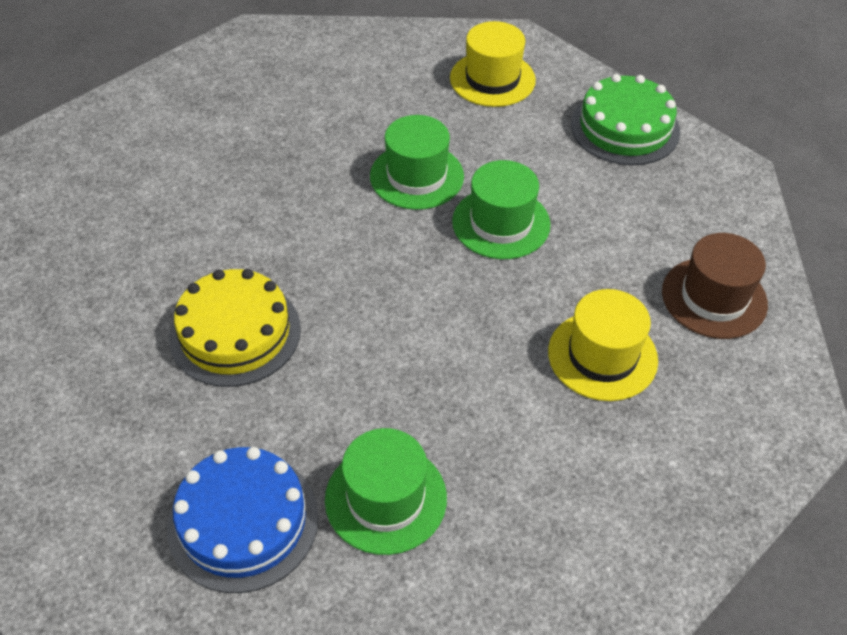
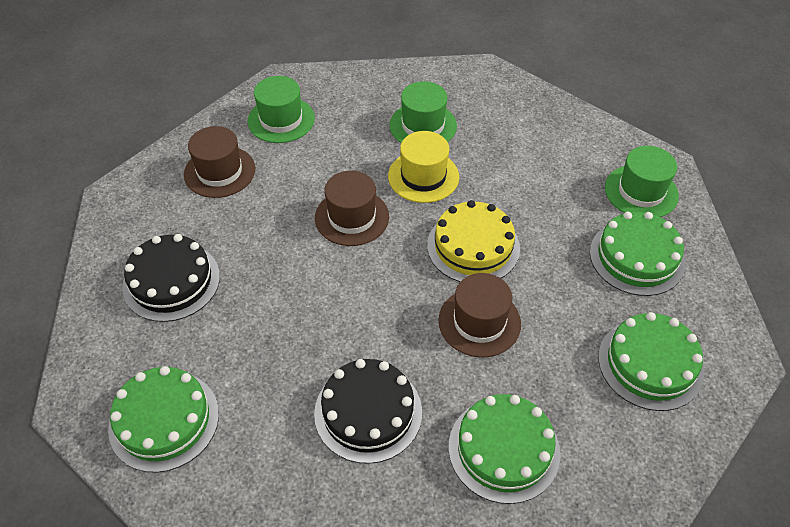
black cake: 0 -> 2
blue cake: 1 -> 0
brown hat: 1 -> 3
green cake: 1 -> 4
yellow hat: 2 -> 1

